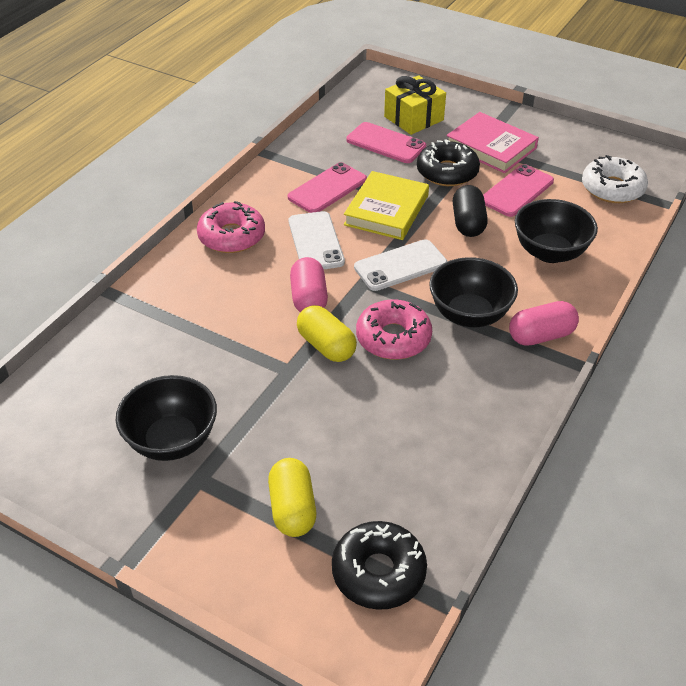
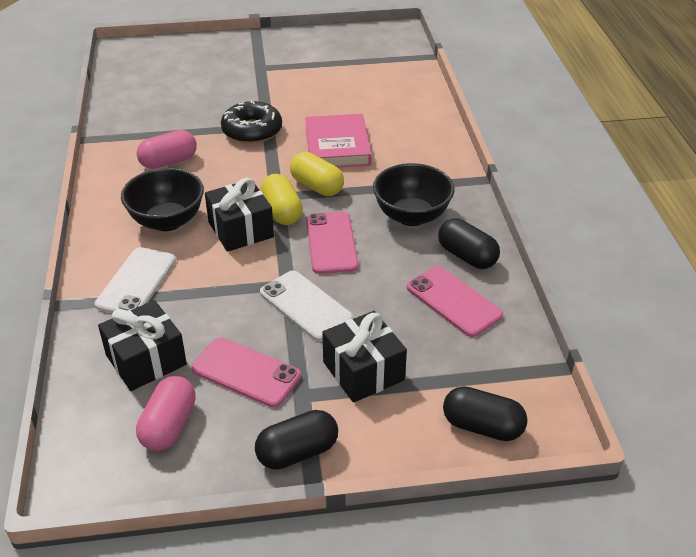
black bowl: 3 -> 2
black capsule: 1 -> 3
black donut: 2 -> 1
black gift: 0 -> 3
pink donut: 2 -> 0
white donut: 1 -> 0
yellow book: 1 -> 0
yellow gift: 1 -> 0

